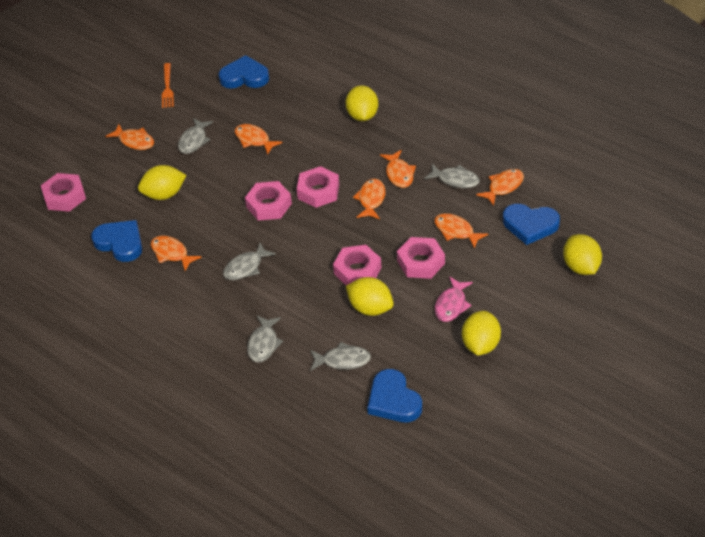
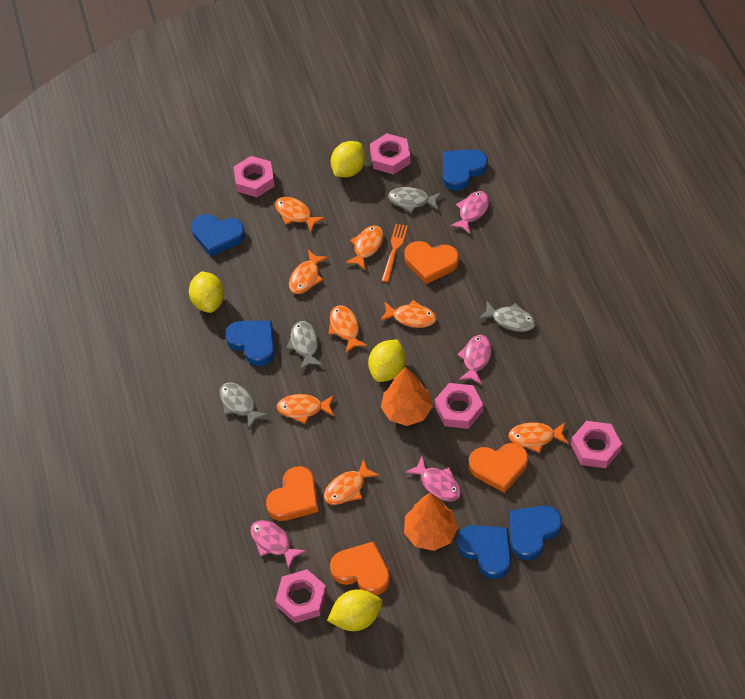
blue heart: 4 -> 5
grey fish: 5 -> 4
orange fish: 7 -> 8
orange heart: 0 -> 4
orange tree: 0 -> 2
pink fish: 1 -> 4
yellow lemon: 5 -> 4

